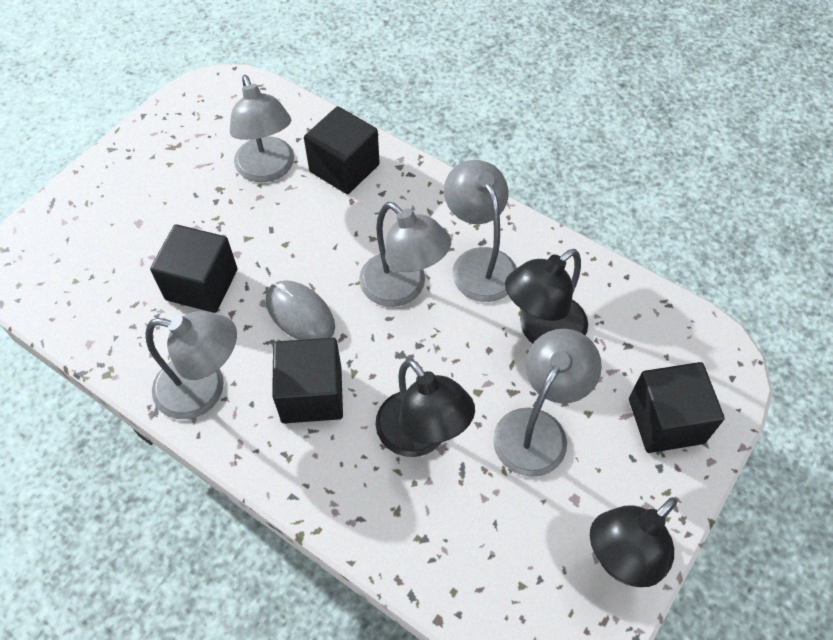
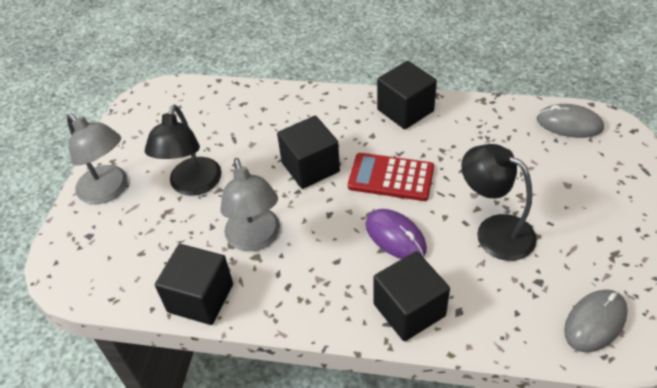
black lamp: 3 -> 2
grey lamp: 5 -> 2
grey mouse: 1 -> 2
purple mouse: 0 -> 1
red calculator: 0 -> 1

